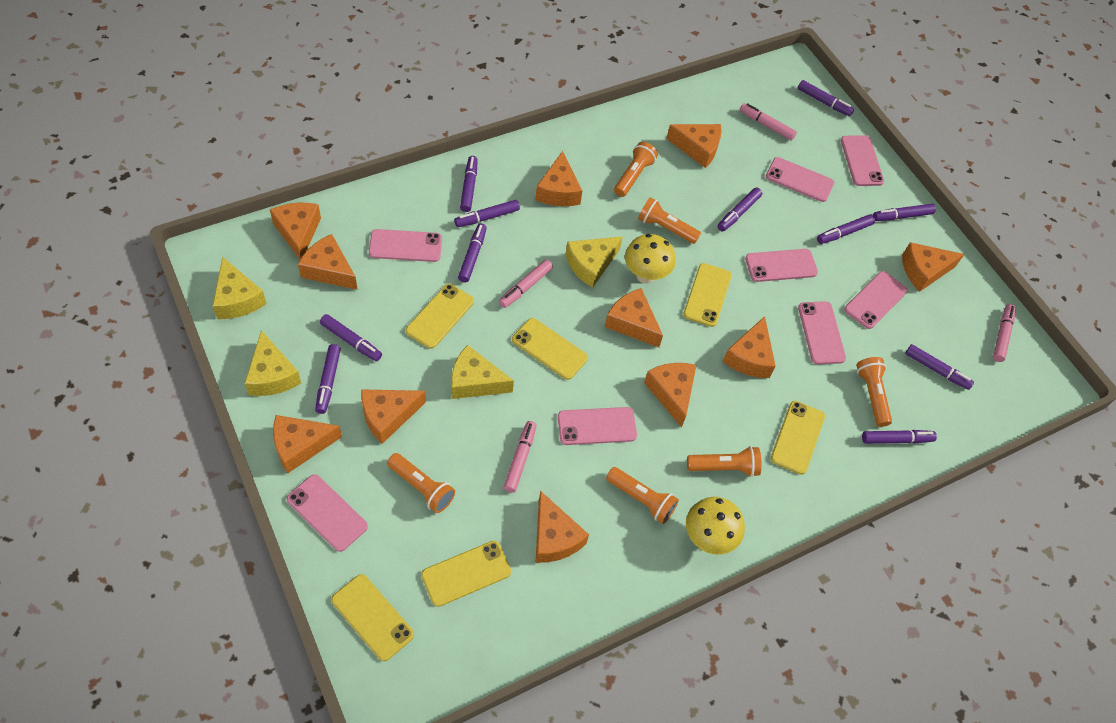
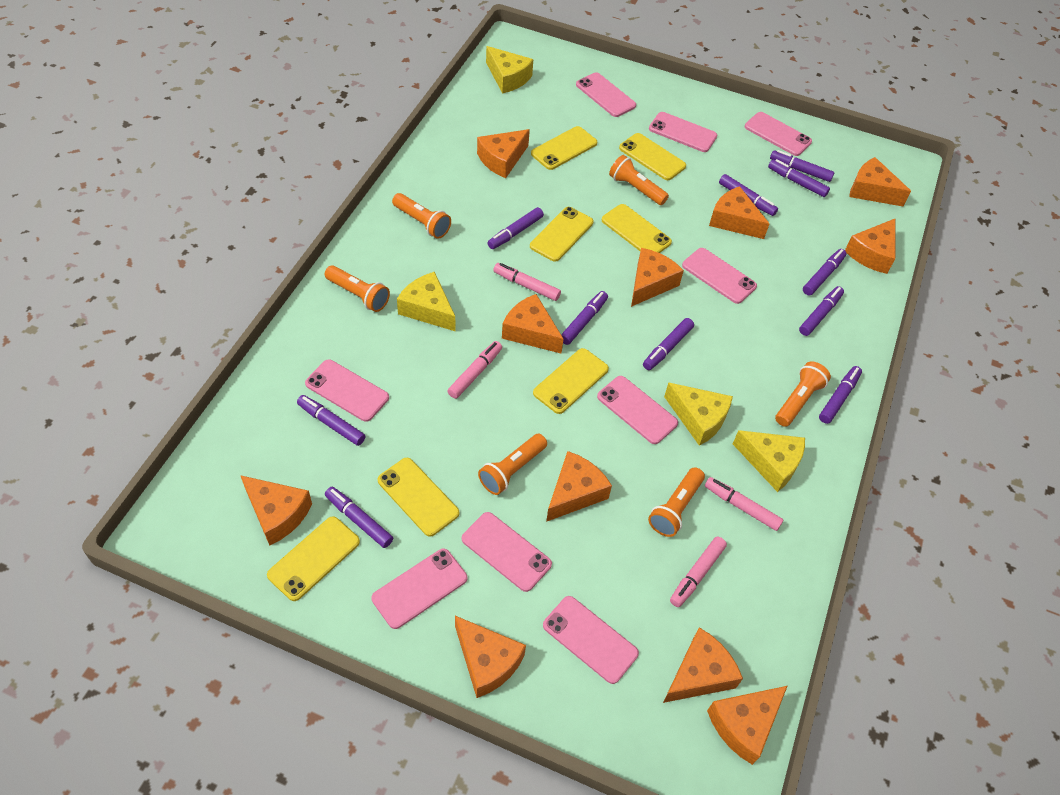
pink phone: 8 -> 9
yellow mushroom: 2 -> 0
yellow phone: 6 -> 7

